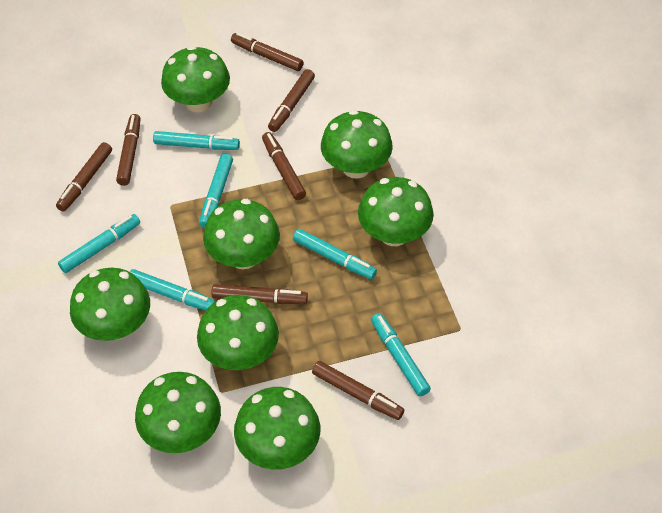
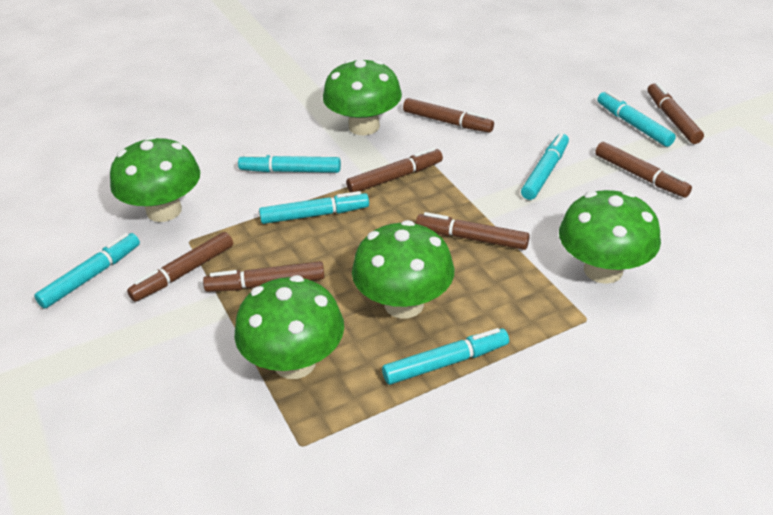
green mushroom: 8 -> 5

